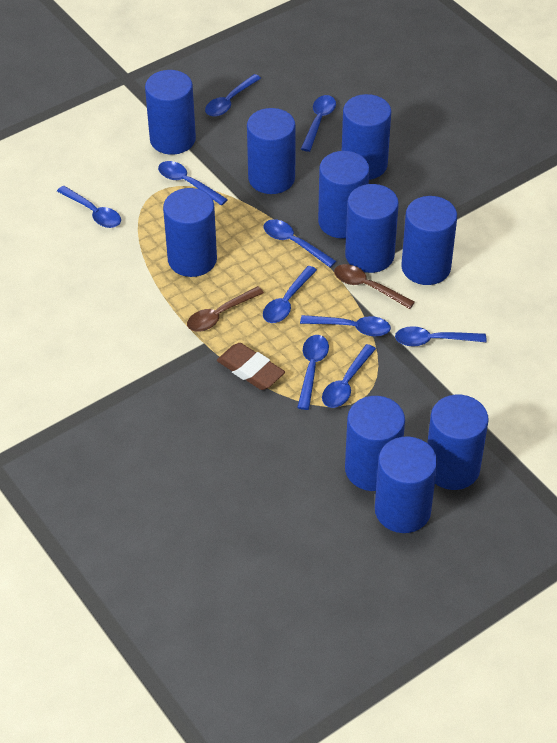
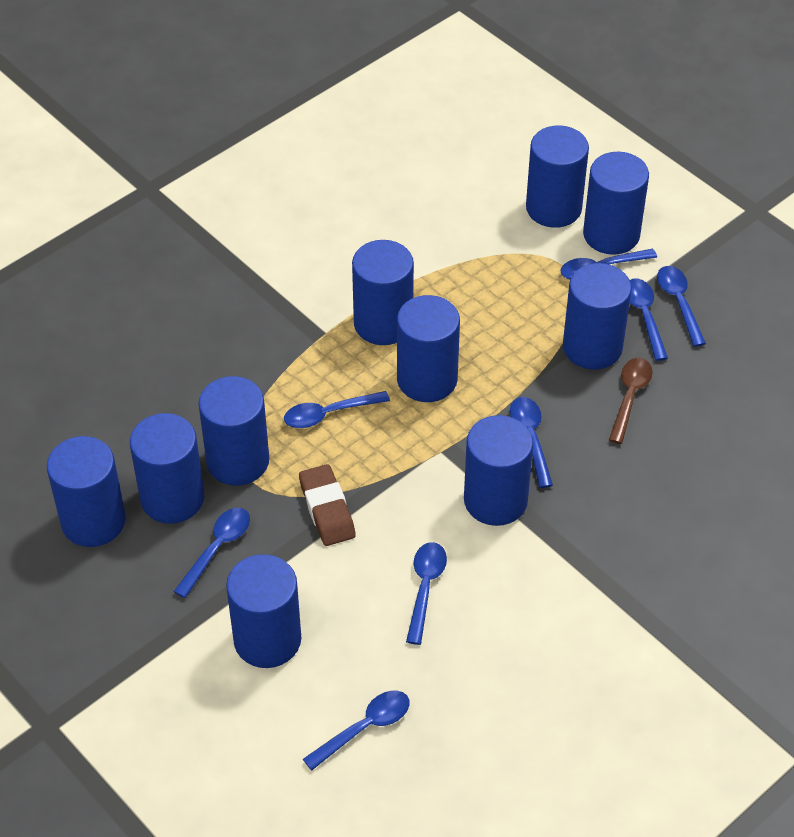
blue spoon: 10 -> 8
brown spoon: 2 -> 1

